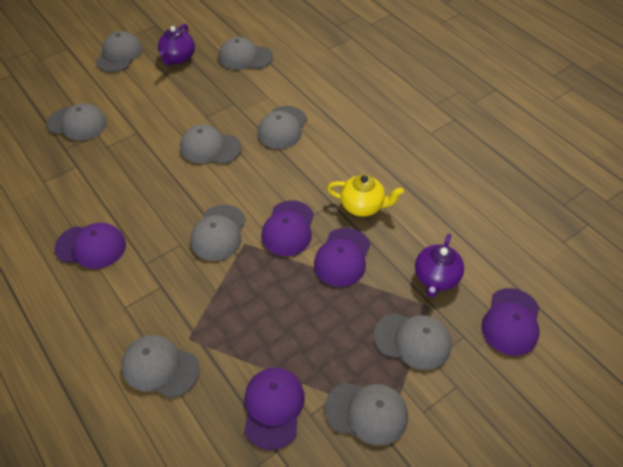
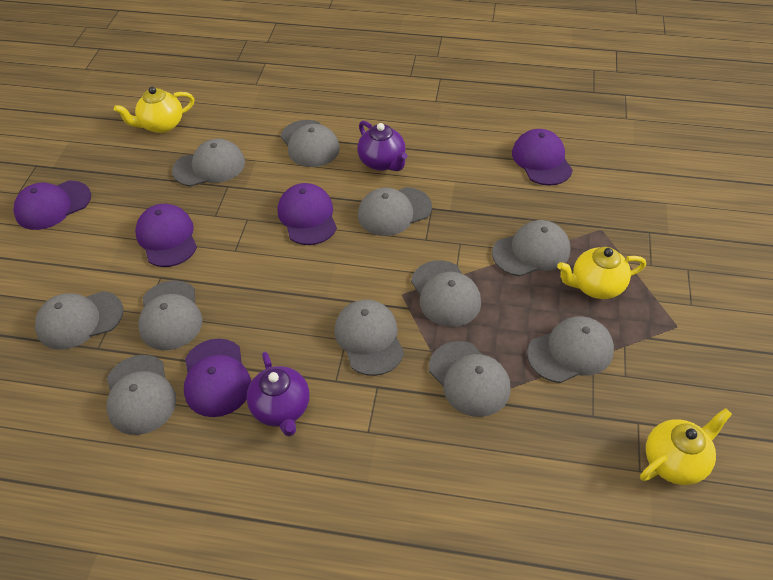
grey cap: 9 -> 11
yellow teapot: 1 -> 3

